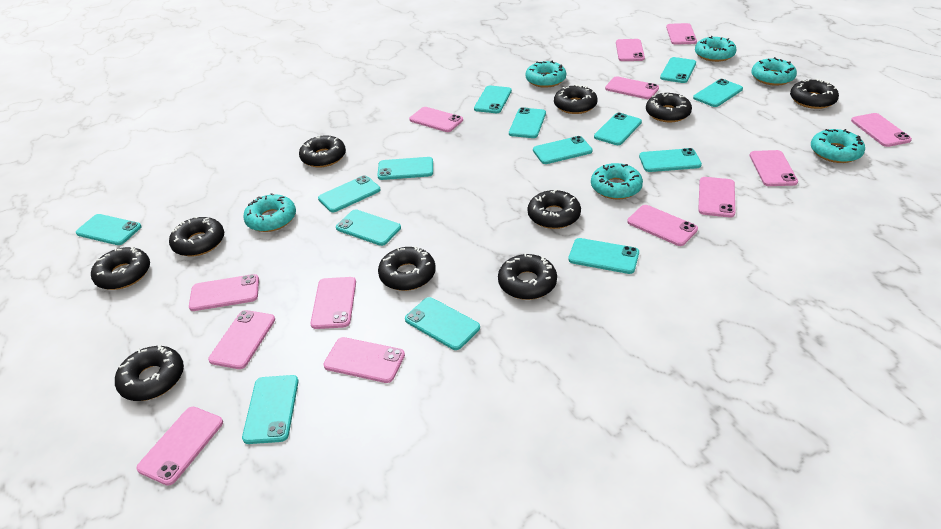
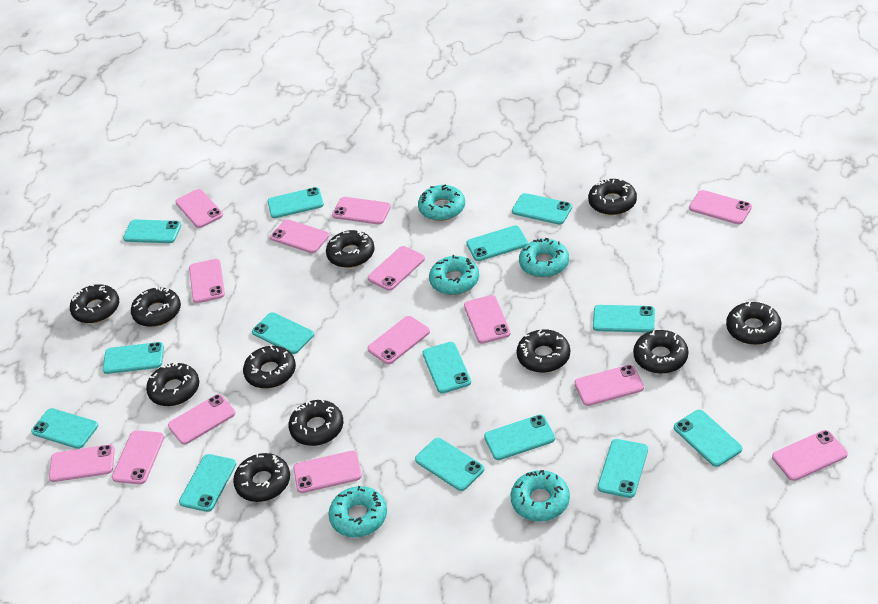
black donut: 10 -> 11
pink phone: 13 -> 14
turquoise donut: 6 -> 5

